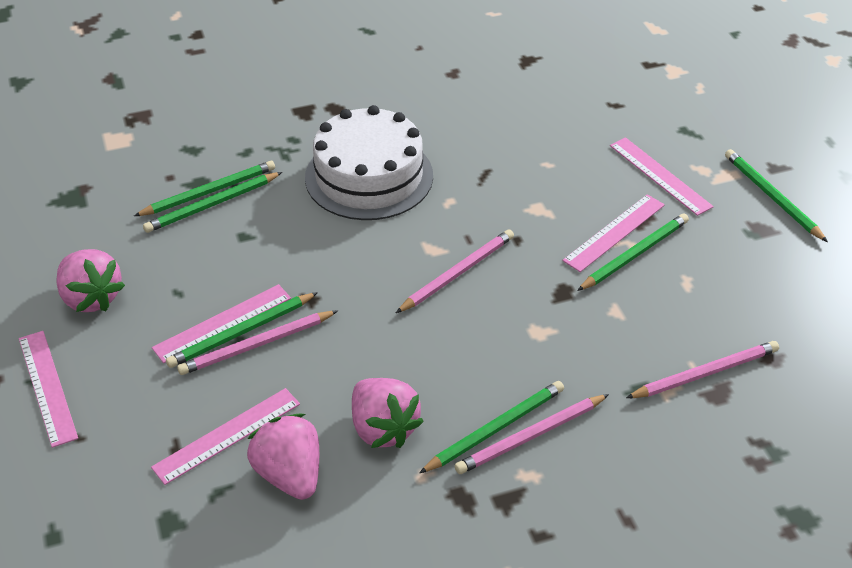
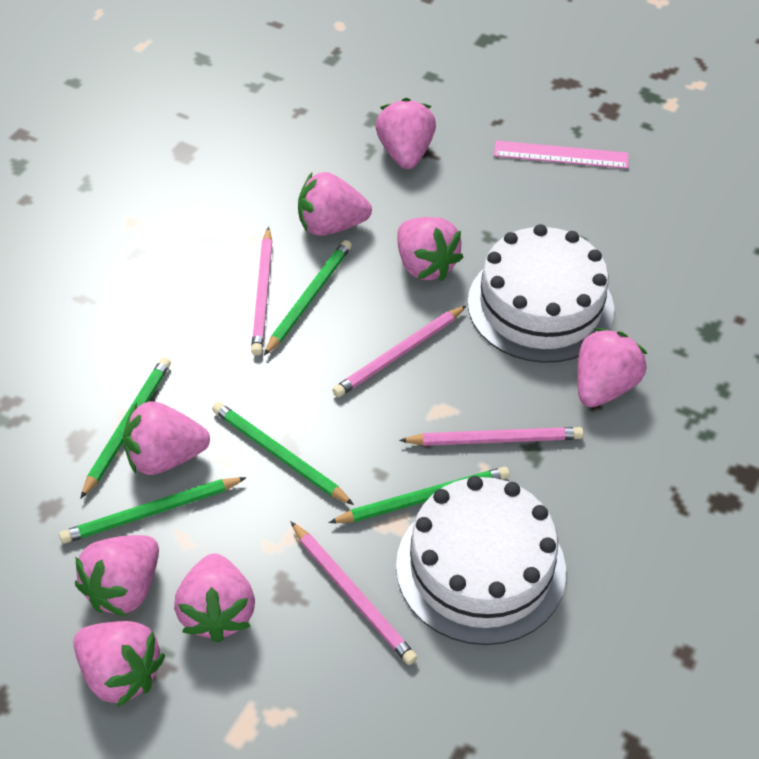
green pencil: 6 -> 5
pink ruler: 5 -> 1
pink strawberry: 3 -> 8
white cake: 1 -> 2

